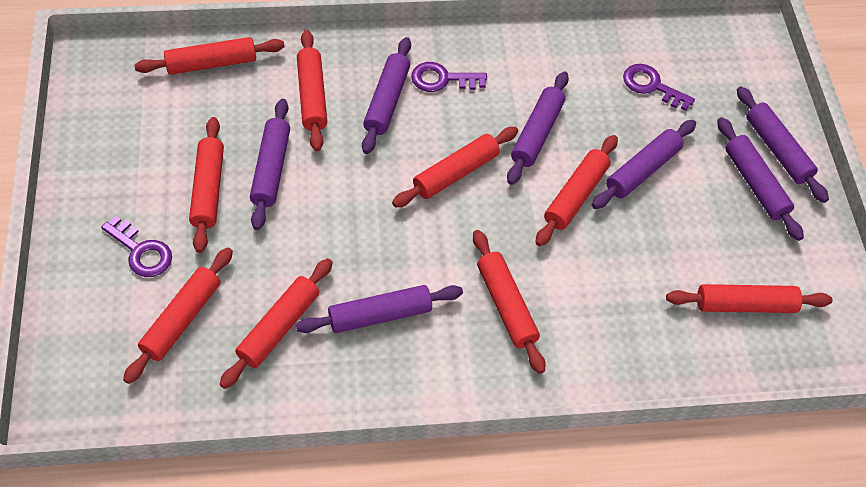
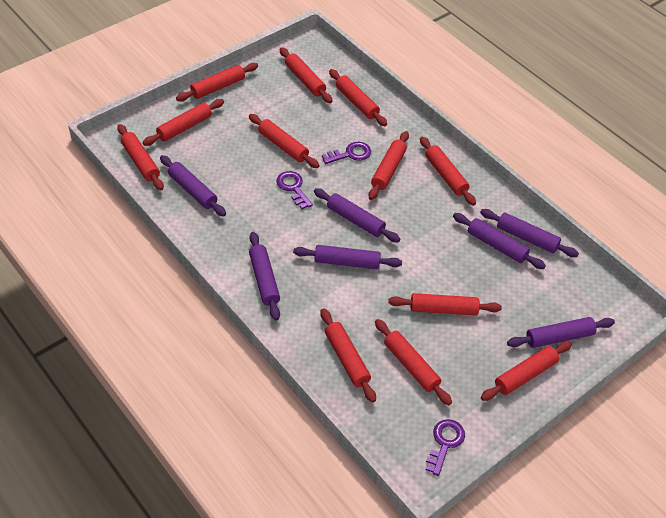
red rolling pin: 9 -> 12

